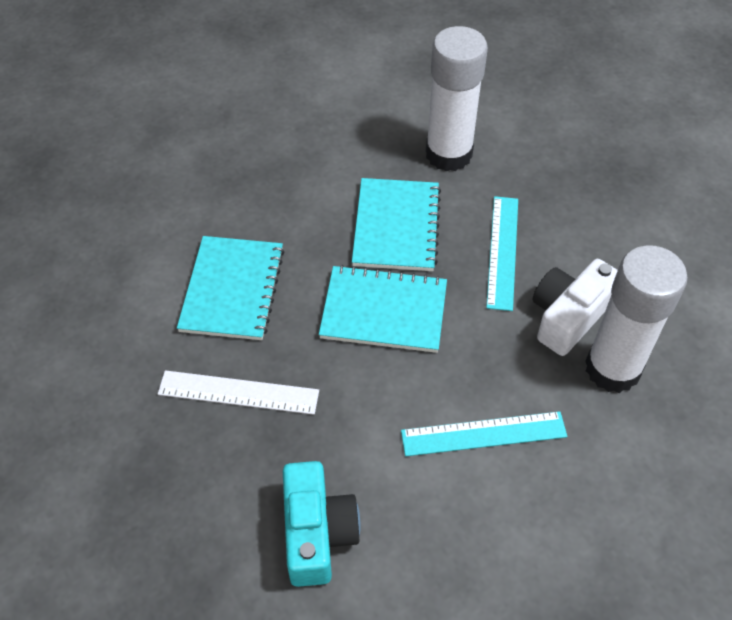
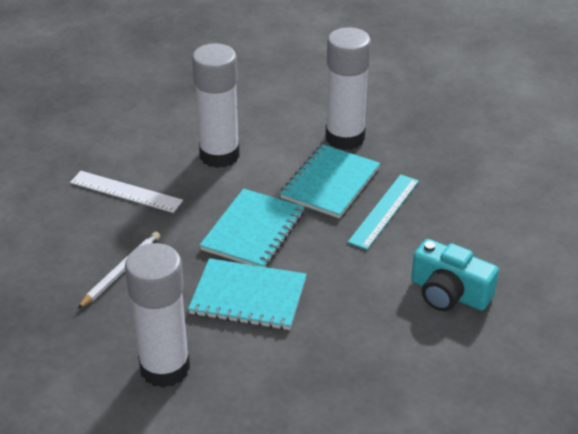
turquoise ruler: 2 -> 1
white camera: 1 -> 0
white glue stick: 2 -> 3
white pencil: 0 -> 1

